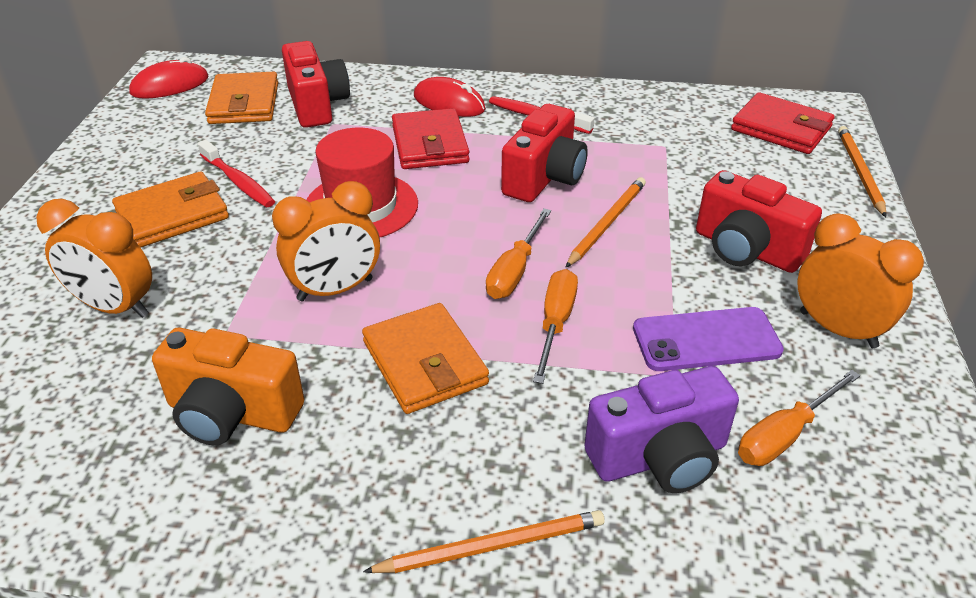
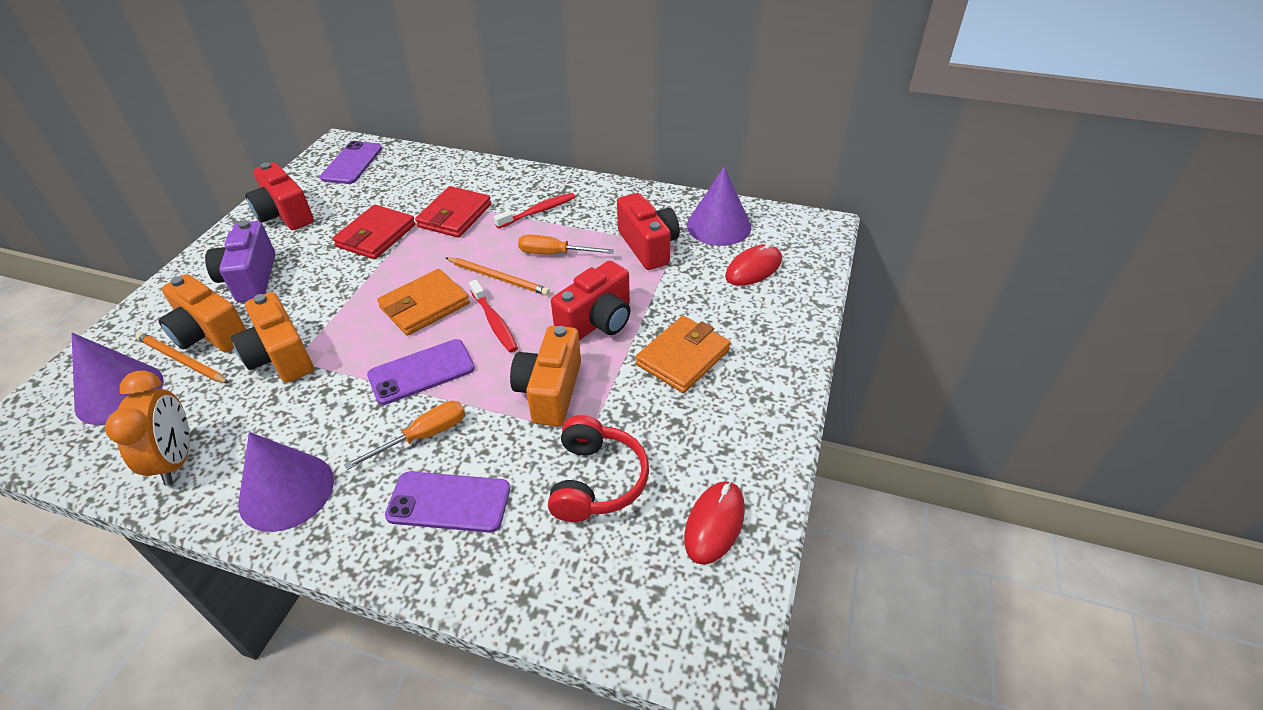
orange camera: 1 -> 3
orange clock: 3 -> 1
orange pencil: 3 -> 2
orange screwdriver: 3 -> 2
orange wallet: 3 -> 2
purple cone: 0 -> 3
purple phone: 1 -> 3
red hat: 1 -> 0
red headphones: 0 -> 1

